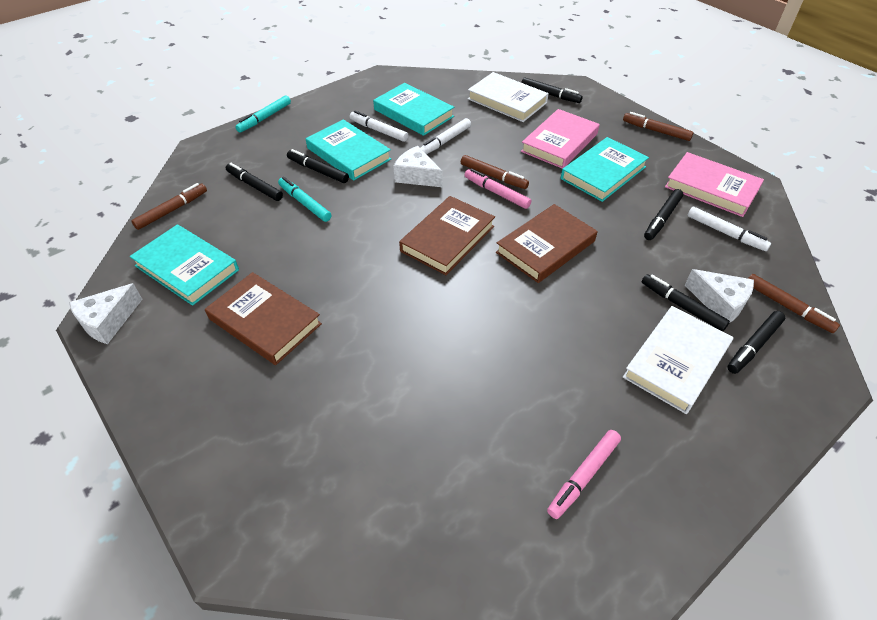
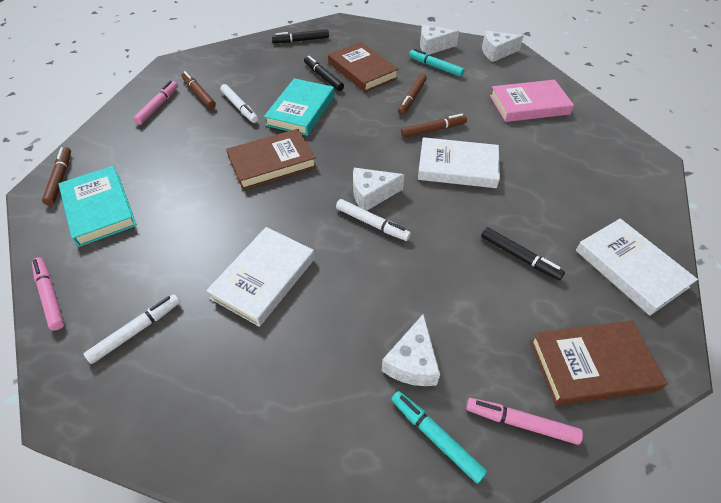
black marker: 6 -> 3
pink book: 2 -> 1
pink marker: 2 -> 3
turquoise book: 4 -> 2
white book: 2 -> 3
white cheese: 3 -> 4

